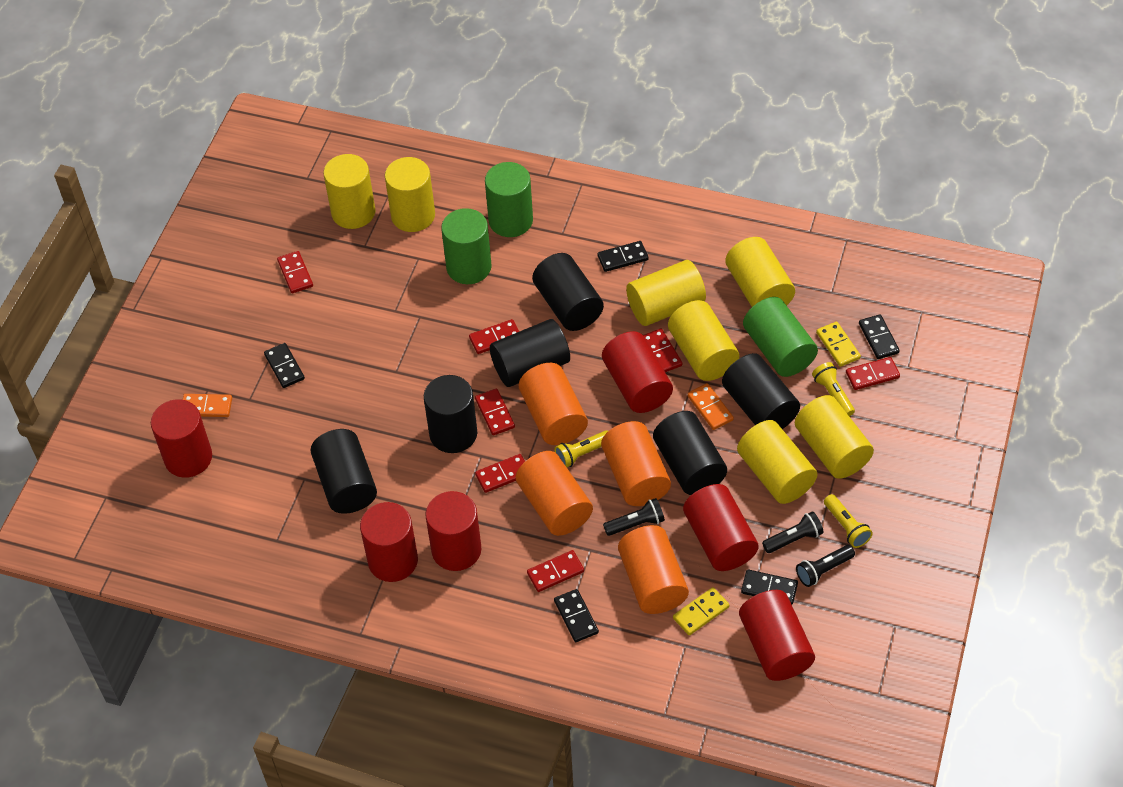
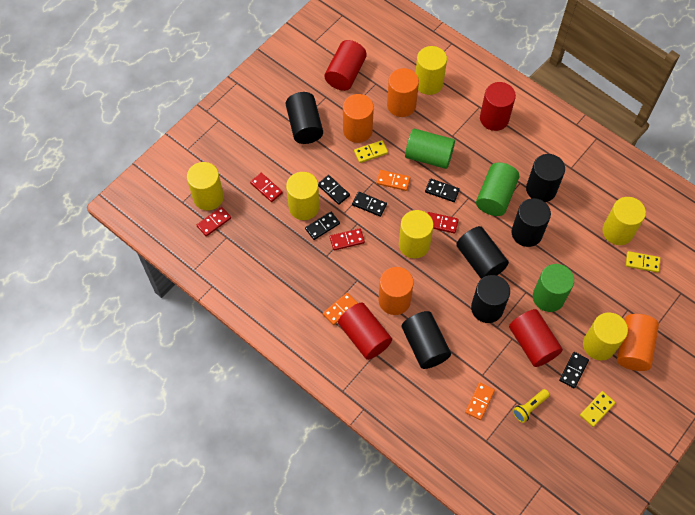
black flashlight: 3 -> 0
orange domino: 2 -> 3
red cylinder: 6 -> 4
red domino: 7 -> 4
yellow cylinder: 7 -> 6
yellow domino: 2 -> 3
yellow flashlight: 3 -> 1

